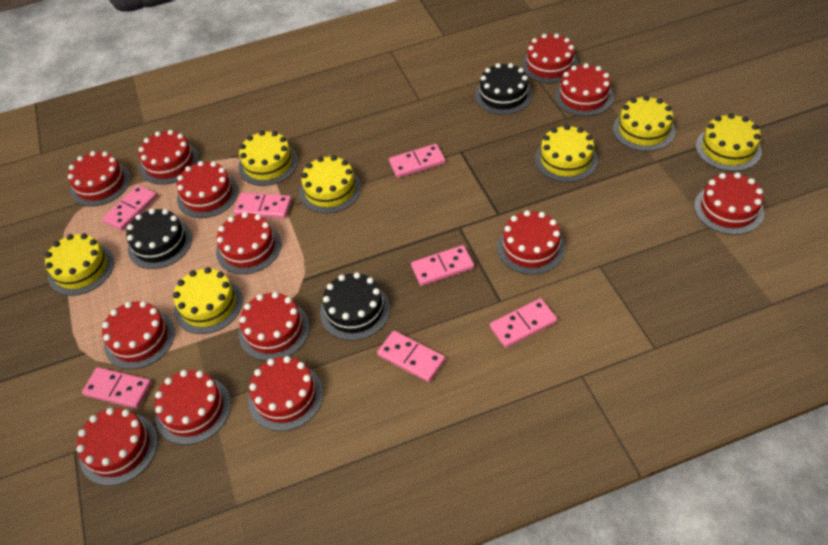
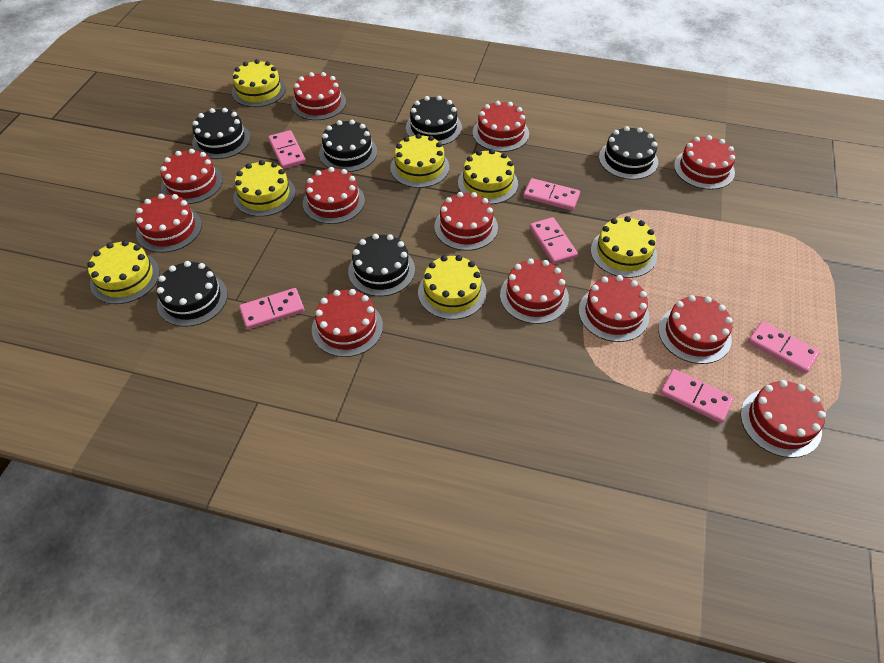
black cake: 3 -> 6
pink domino: 7 -> 6
red cake: 13 -> 12

